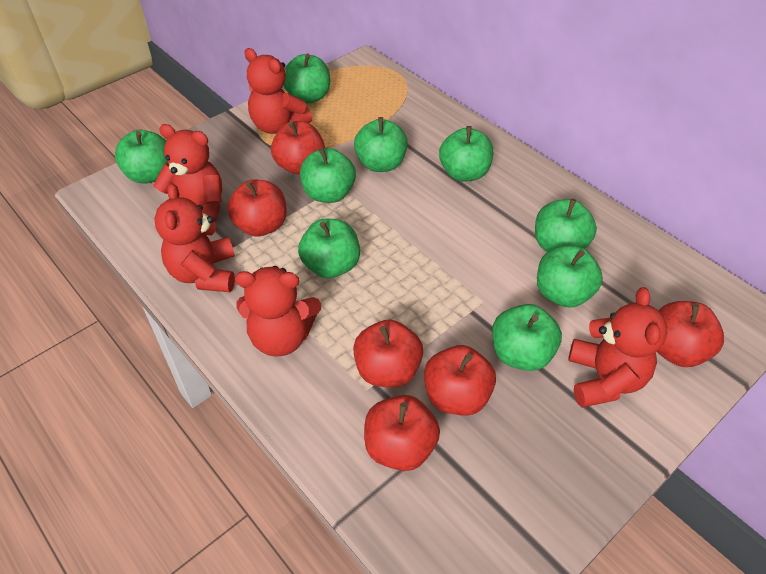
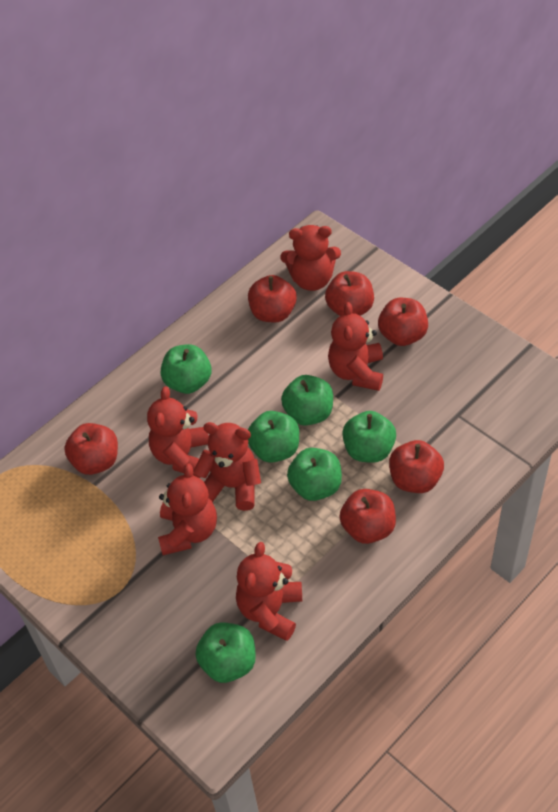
green apple: 9 -> 6
red teddy bear: 5 -> 6

